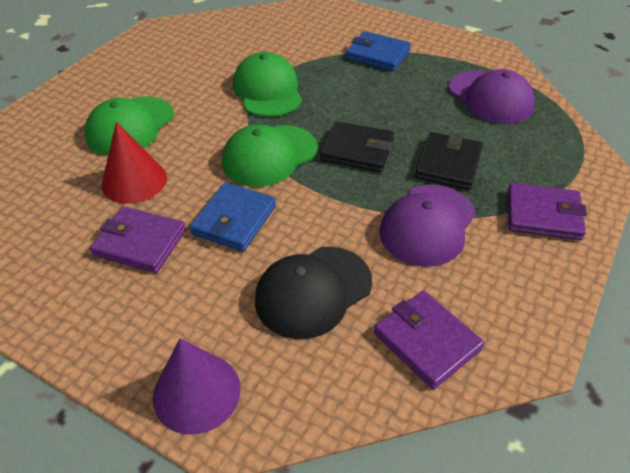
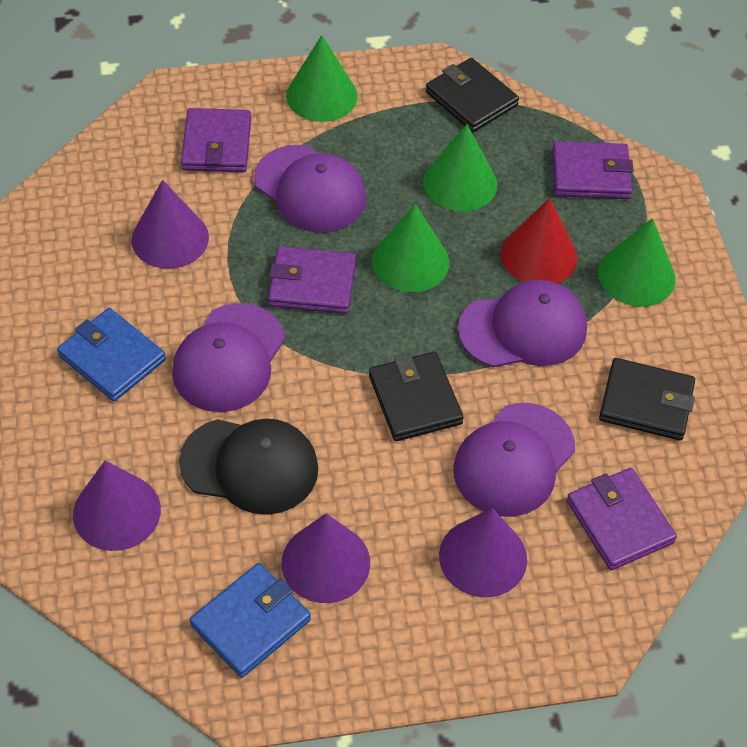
black wallet: 2 -> 3
green cap: 3 -> 0
green cone: 0 -> 4
purple cap: 2 -> 4
purple cone: 1 -> 4
purple wallet: 3 -> 4

